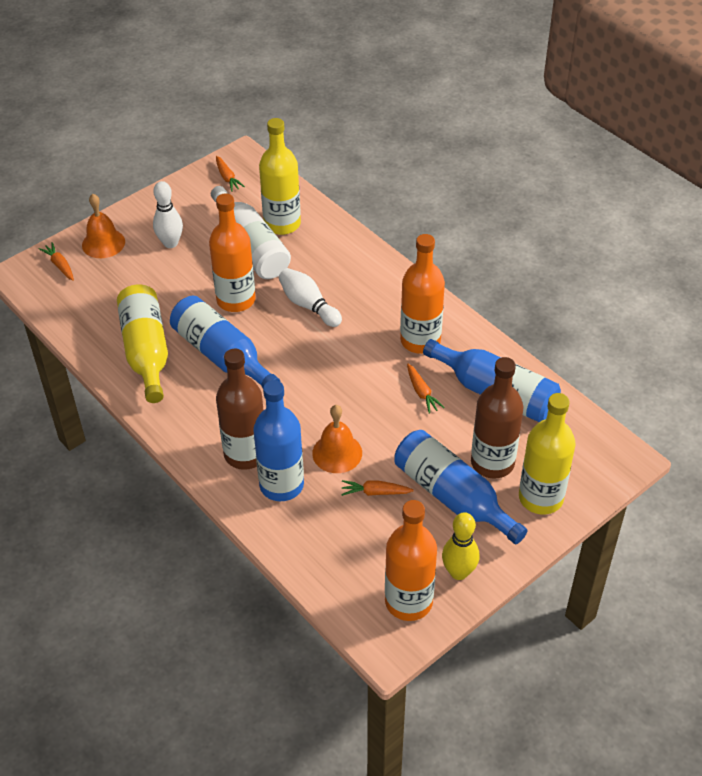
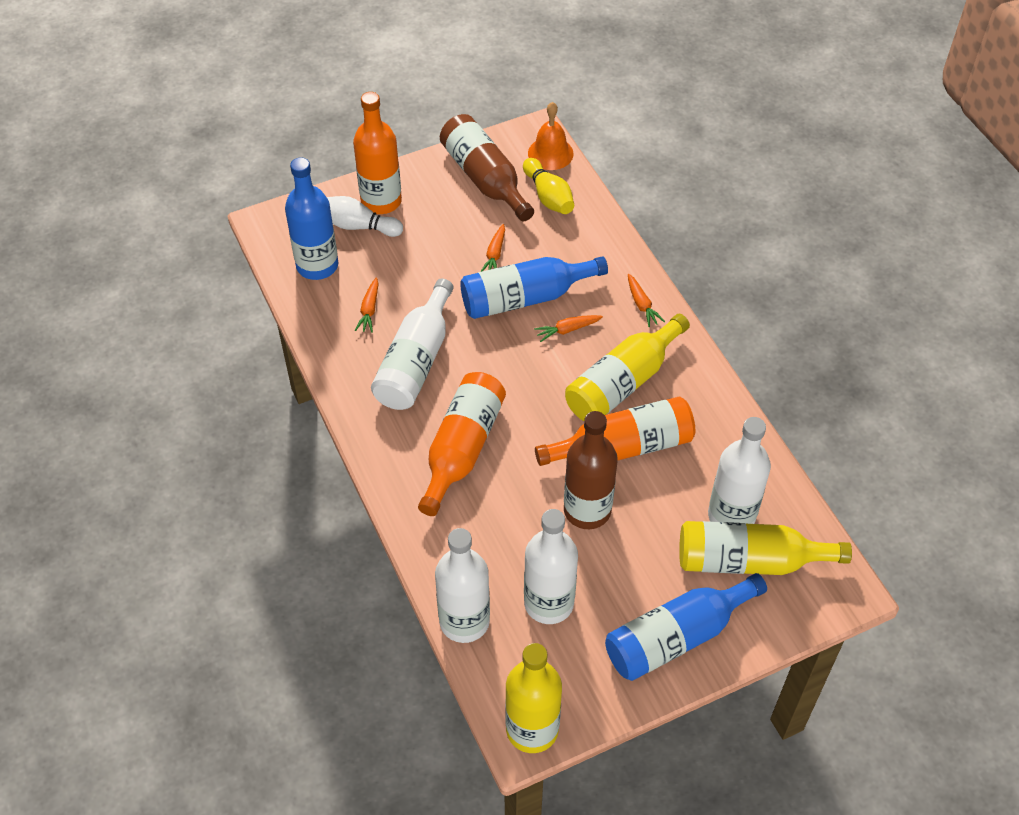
blue bottle: 4 -> 3
orange bell: 2 -> 1
white bottle: 1 -> 4
white bowling pin: 2 -> 1

